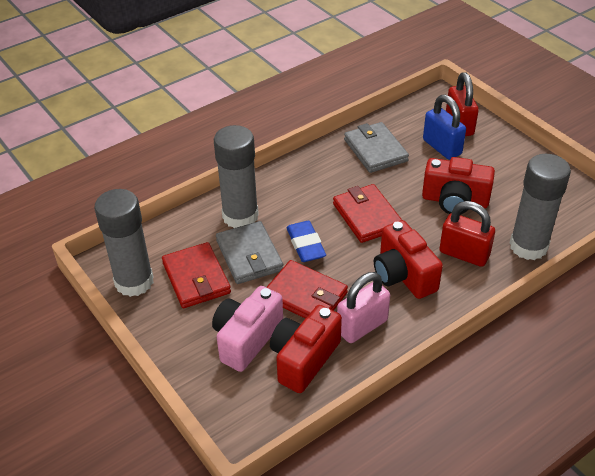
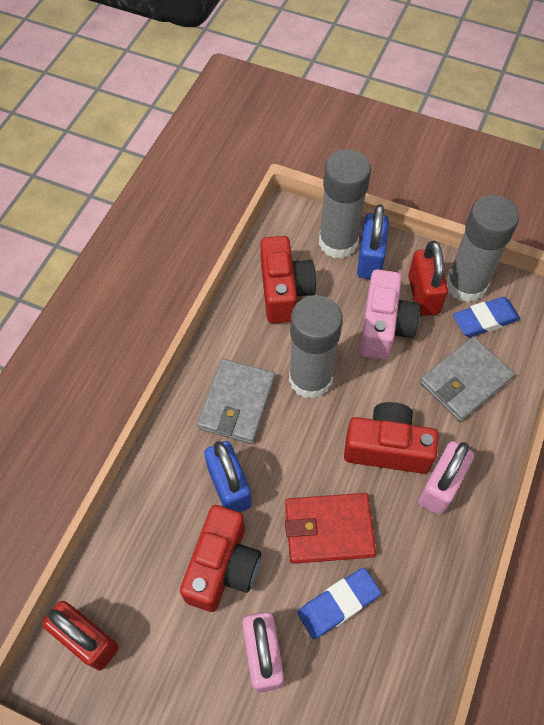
blue eraser: 1 -> 2
blue padlock: 1 -> 2
pink padlock: 1 -> 2
red wallet: 3 -> 1

